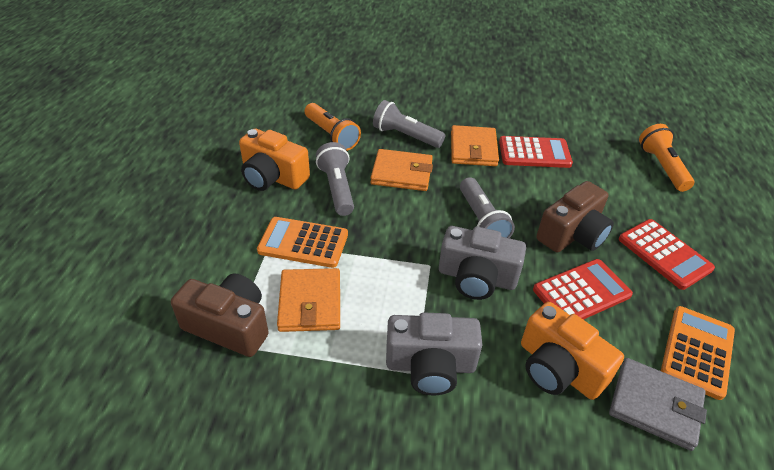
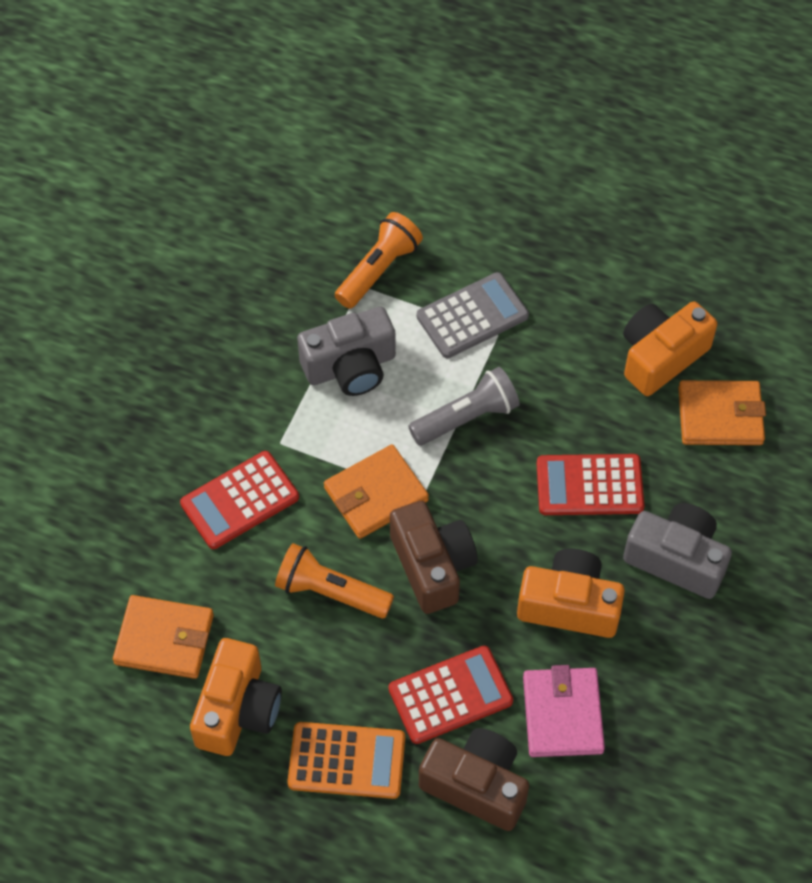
grey calculator: 0 -> 1
grey flashlight: 3 -> 1
grey wallet: 1 -> 0
orange calculator: 2 -> 1
orange camera: 2 -> 3
pink wallet: 0 -> 1

